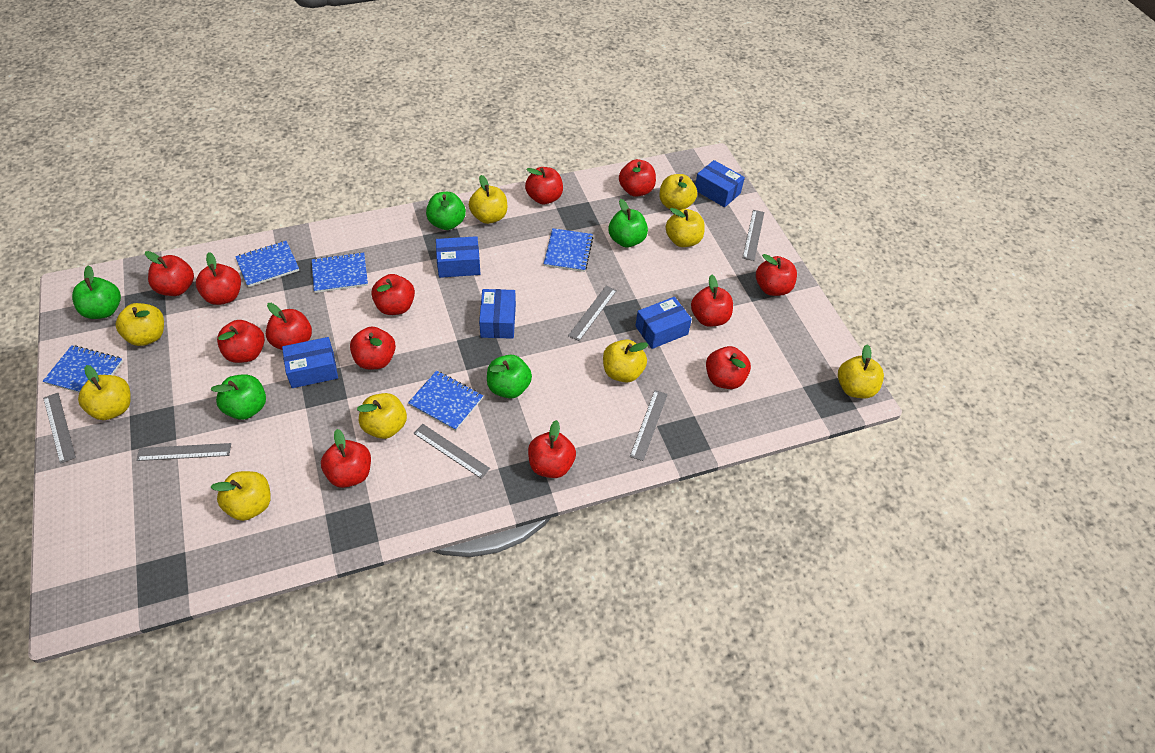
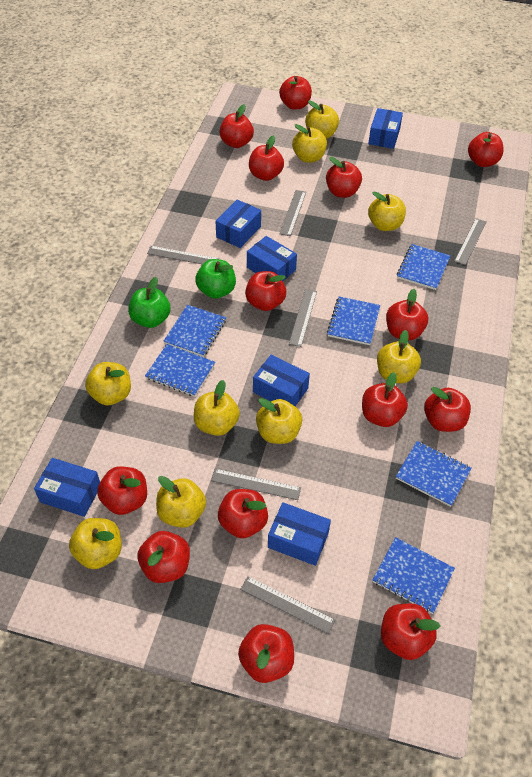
blue box: 5 -> 6
blue notebook: 5 -> 6
green apple: 5 -> 2
red apple: 13 -> 14

